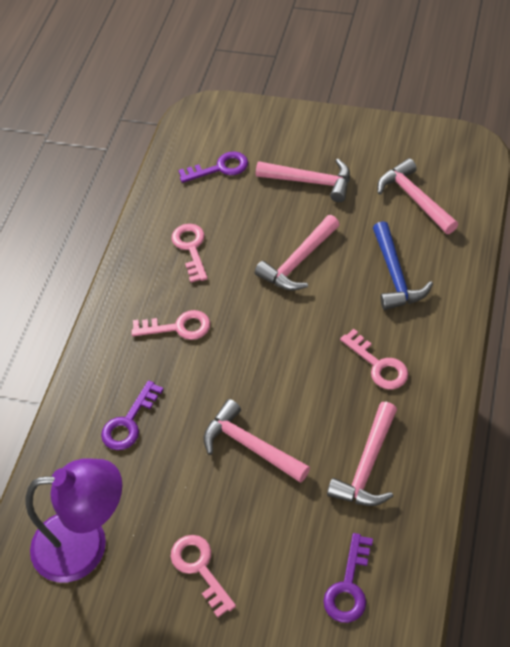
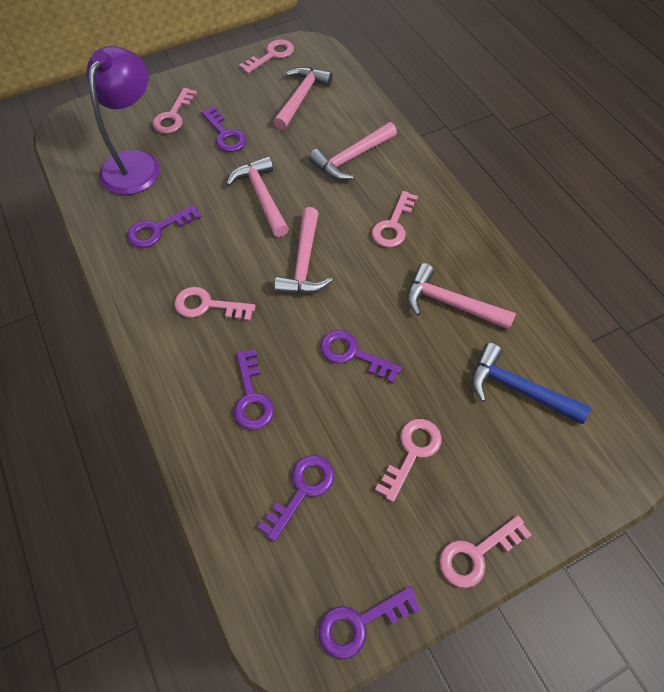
pink key: 4 -> 6
purple key: 3 -> 6

